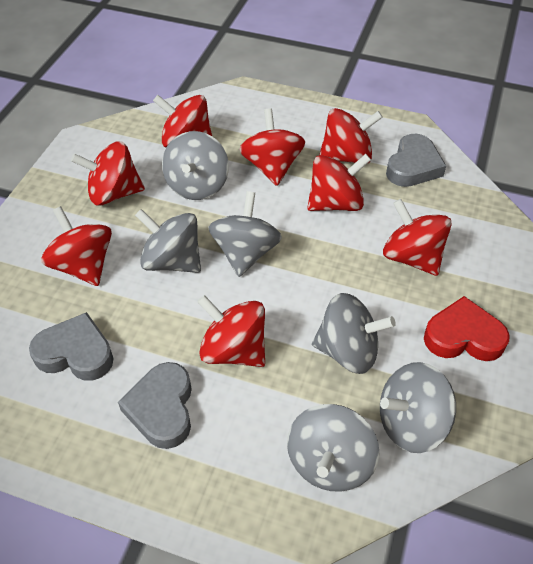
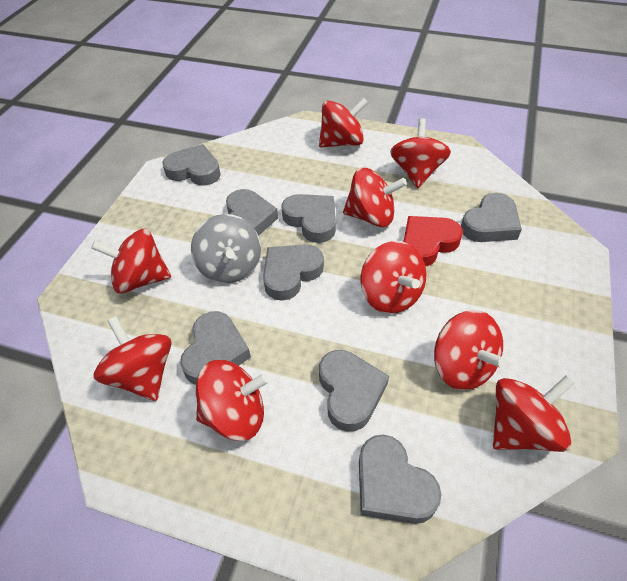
grey heart: 3 -> 8
grey spinning top: 6 -> 1
red spinning top: 8 -> 9

